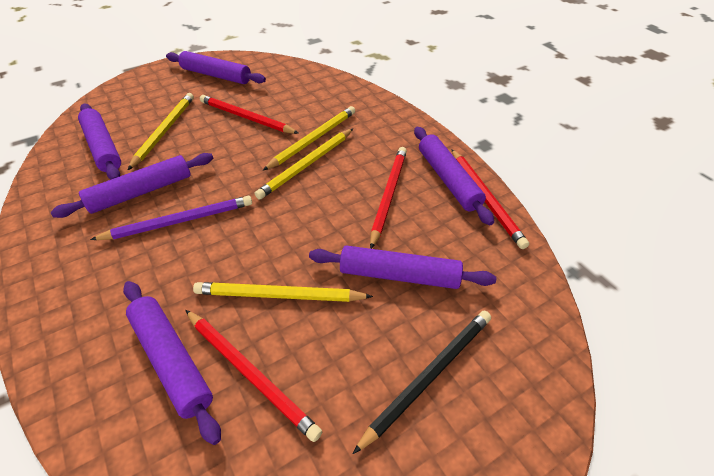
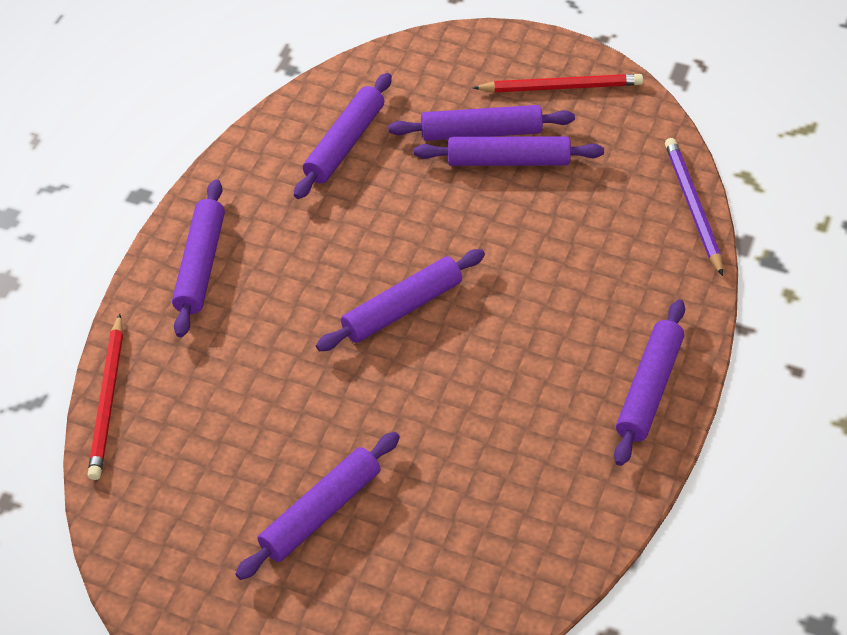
black pencil: 1 -> 0
purple rolling pin: 6 -> 7
red pencil: 4 -> 2
yellow pencil: 4 -> 0

